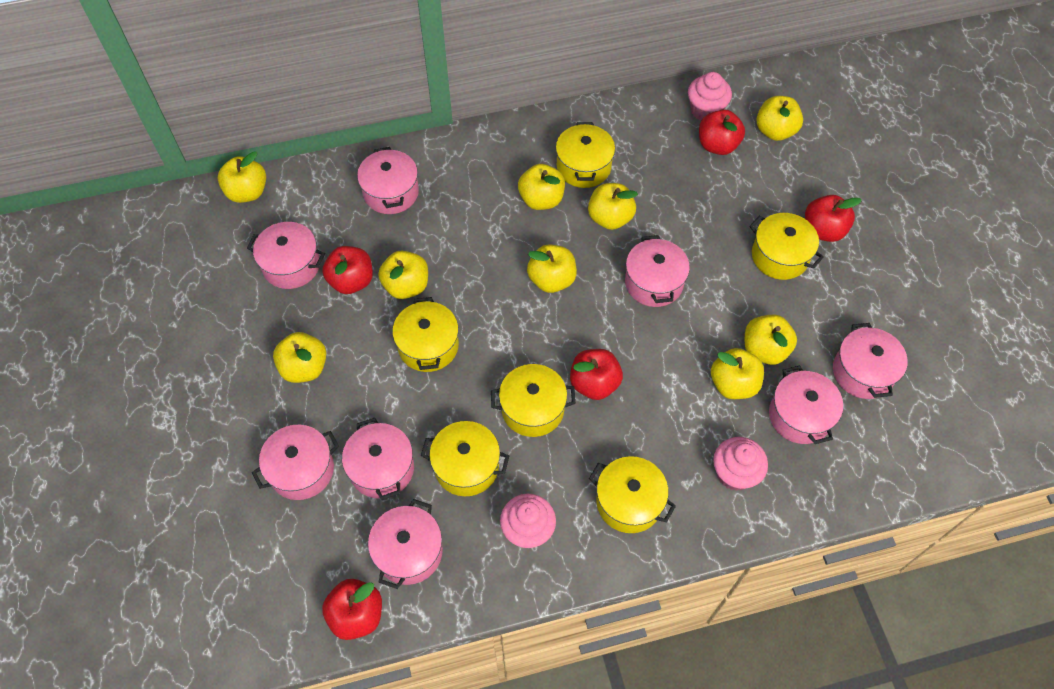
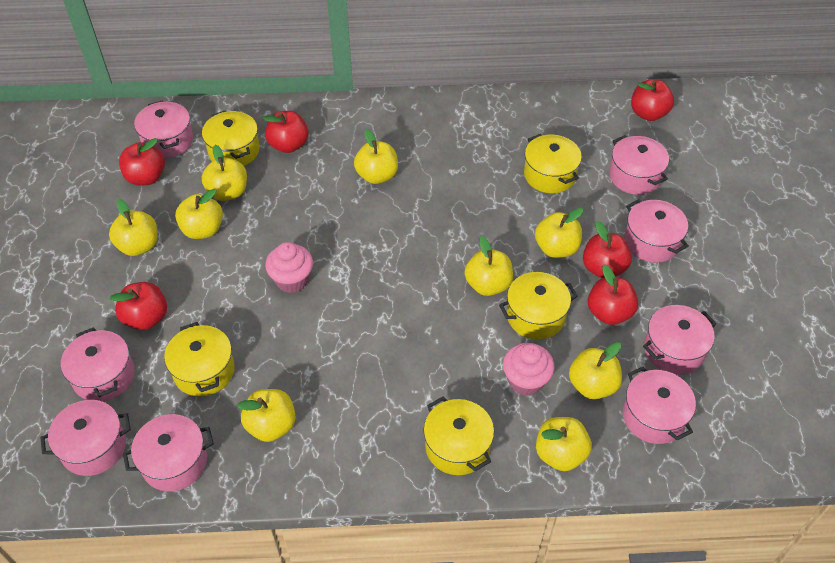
pink cupcake: 3 -> 2
red apple: 5 -> 6
yellow pot: 6 -> 5

